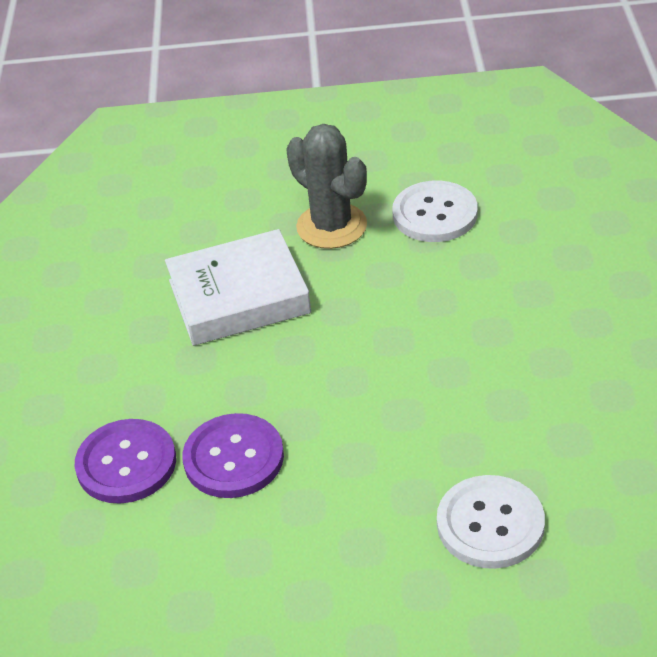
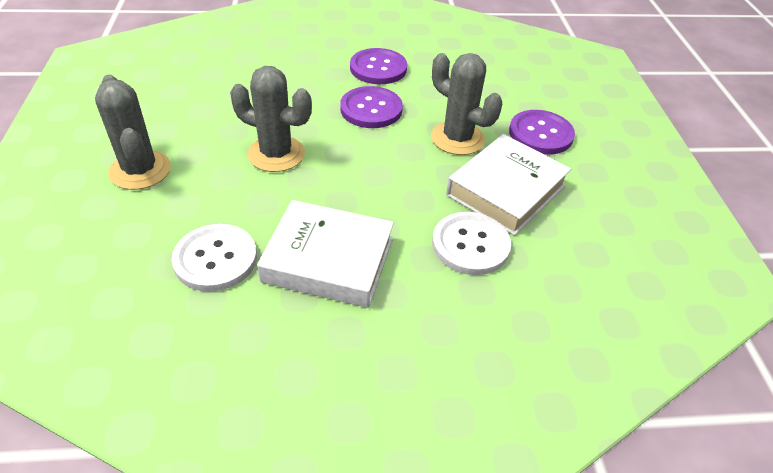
grey cactus: 1 -> 3
purple button: 2 -> 3
white book: 1 -> 2

